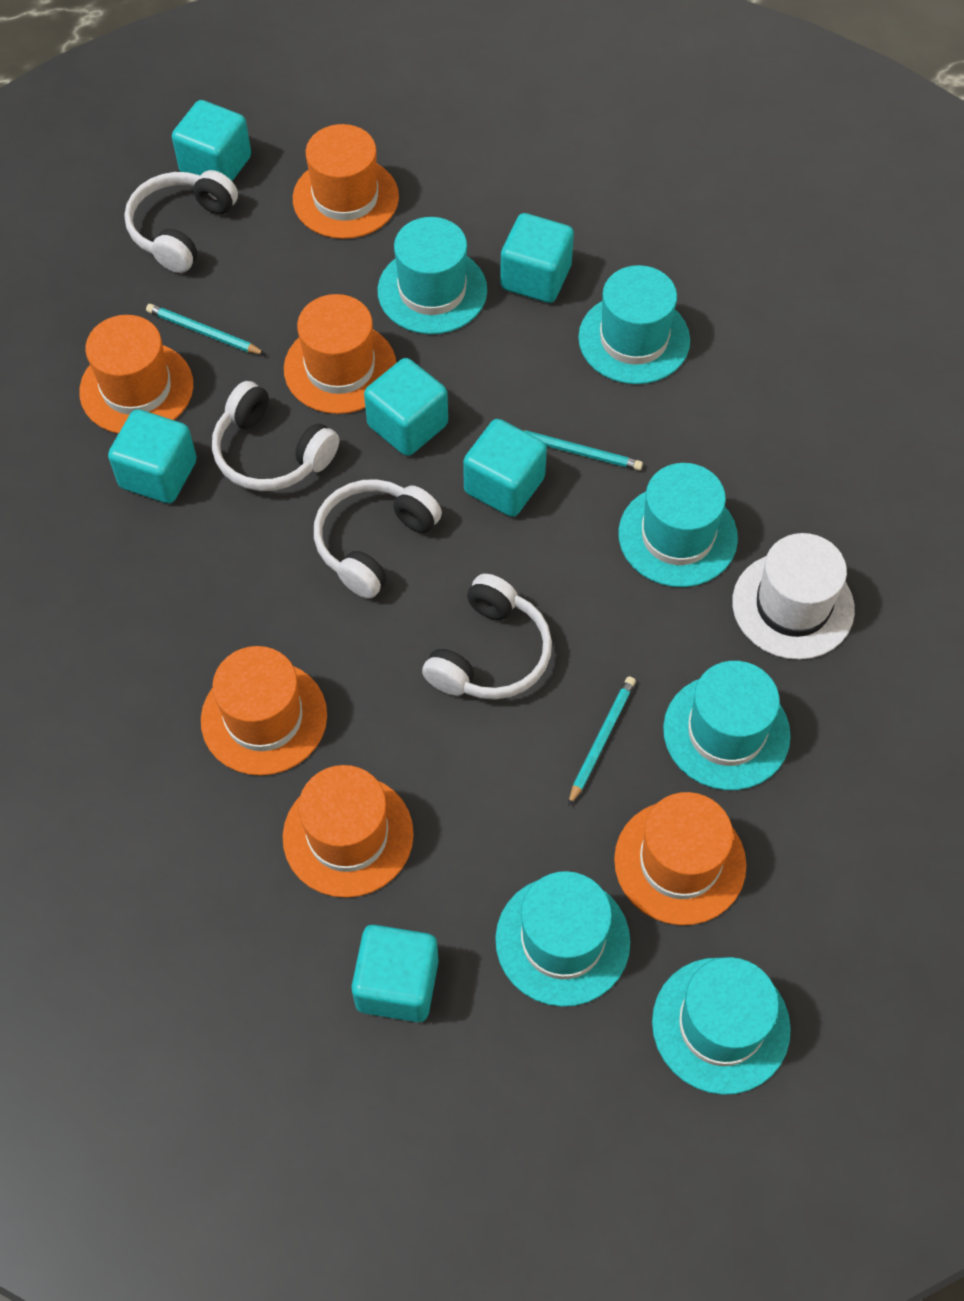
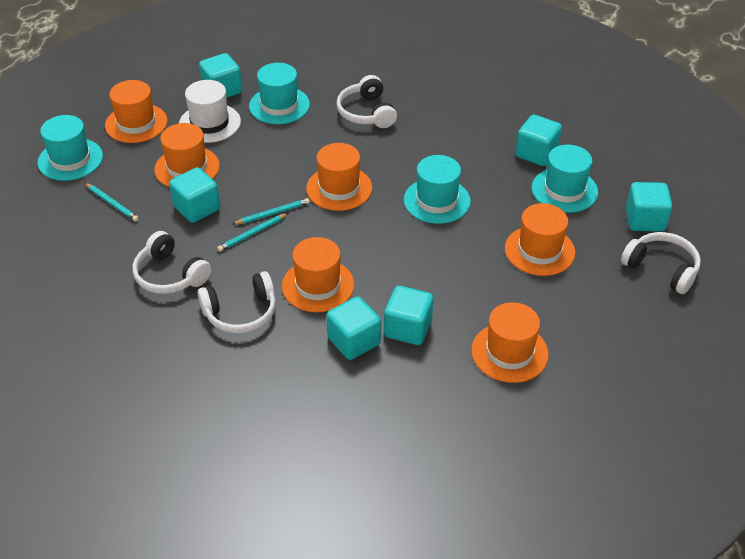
turquoise hat: 6 -> 4

